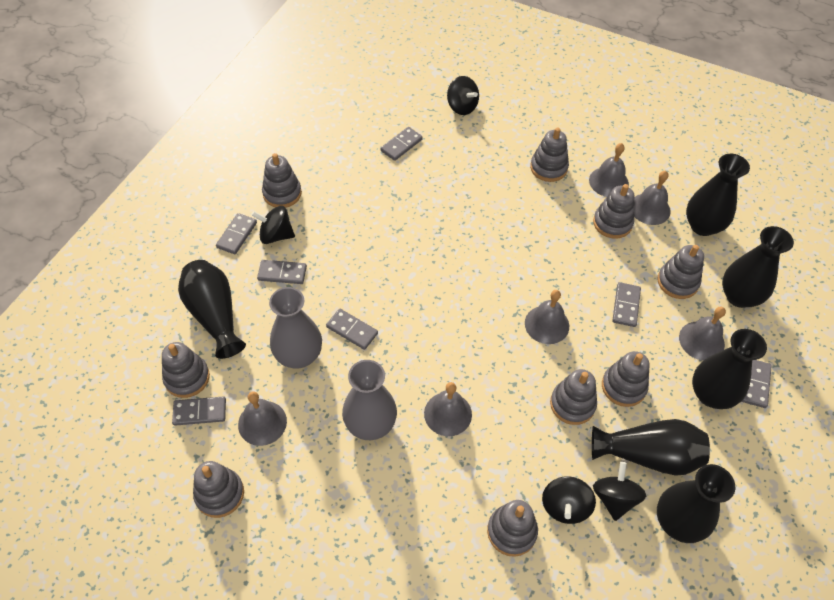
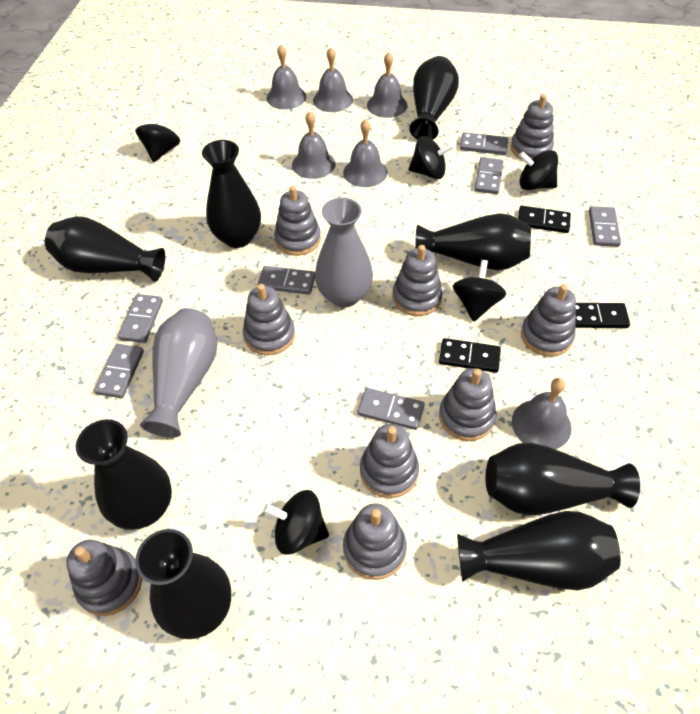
black domino: 0 -> 3
black spinning top: 4 -> 5
black vase: 6 -> 8

